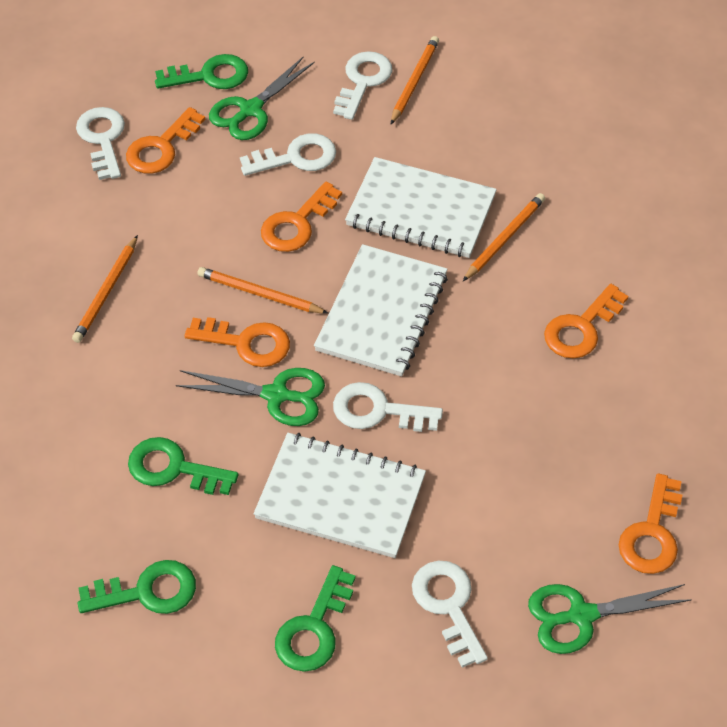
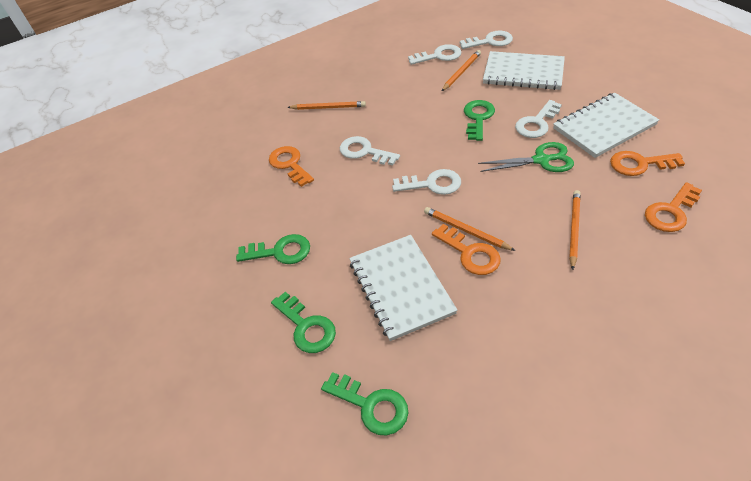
green scissors: 3 -> 1
orange key: 5 -> 4

